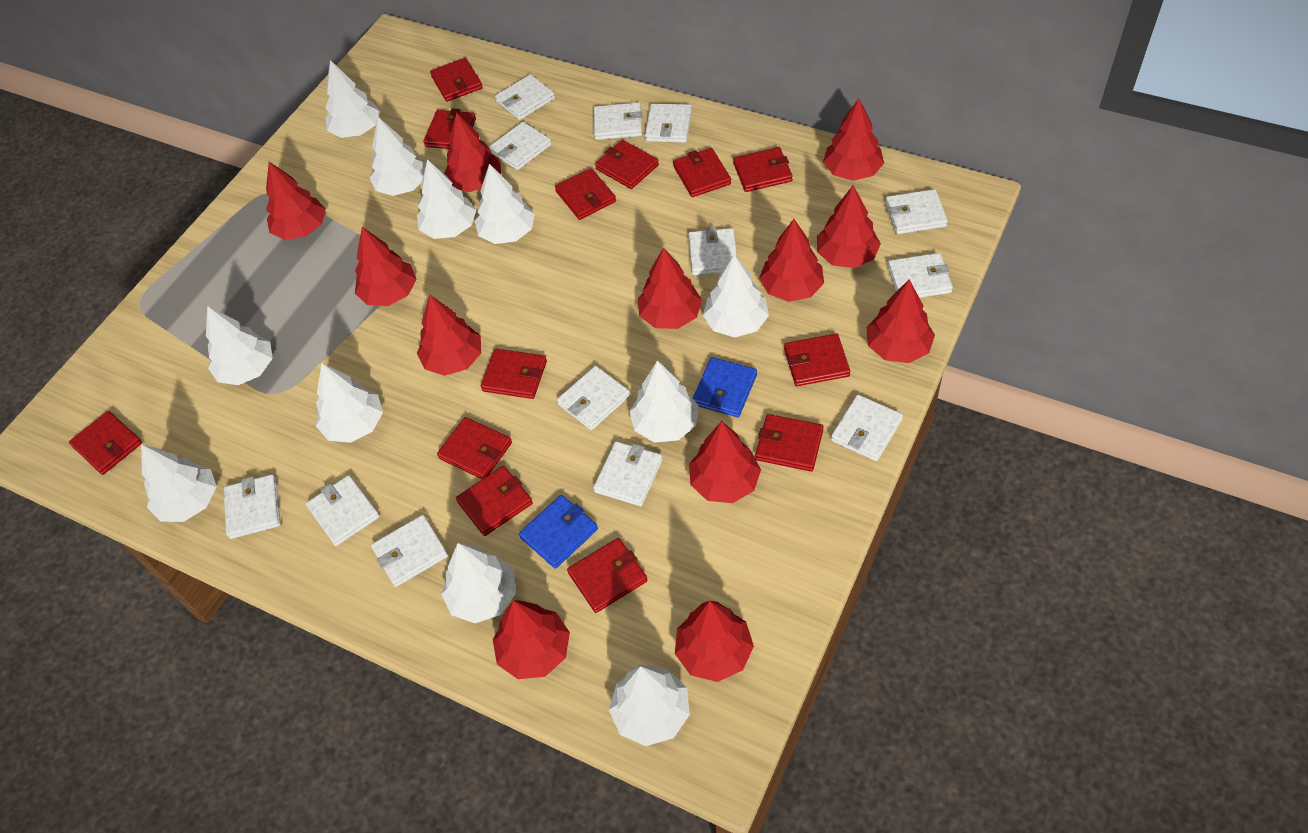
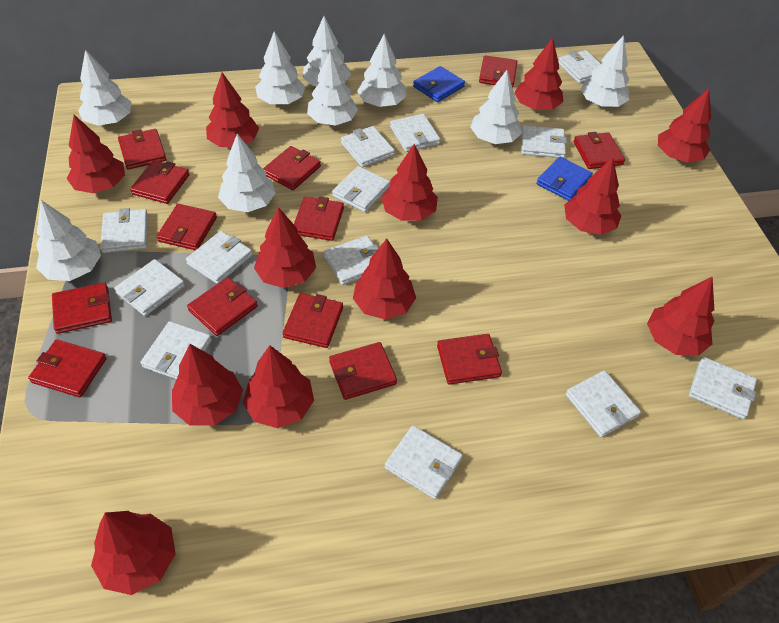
white tree: 11 -> 9

